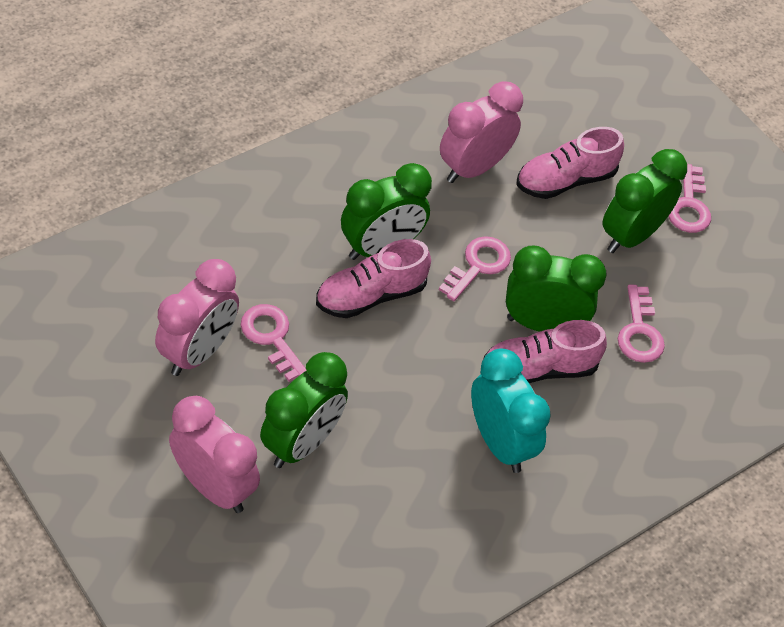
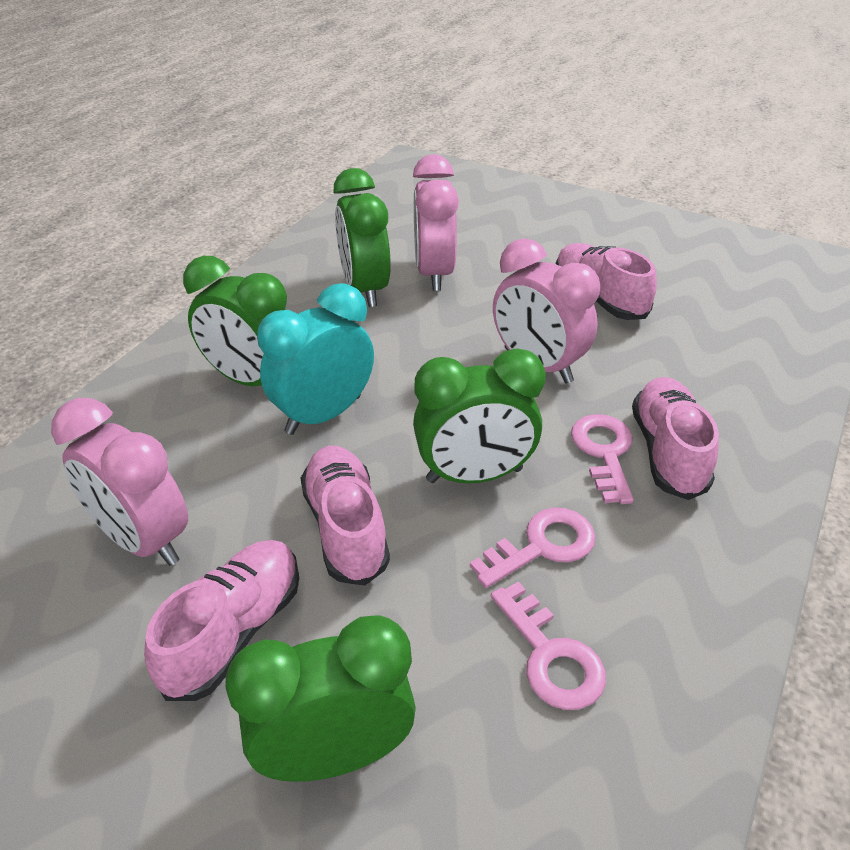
pink key: 4 -> 3
pink shoe: 3 -> 4

